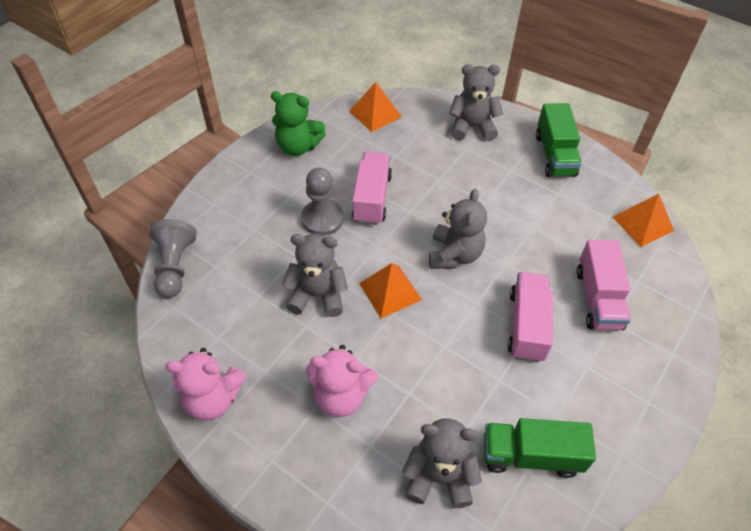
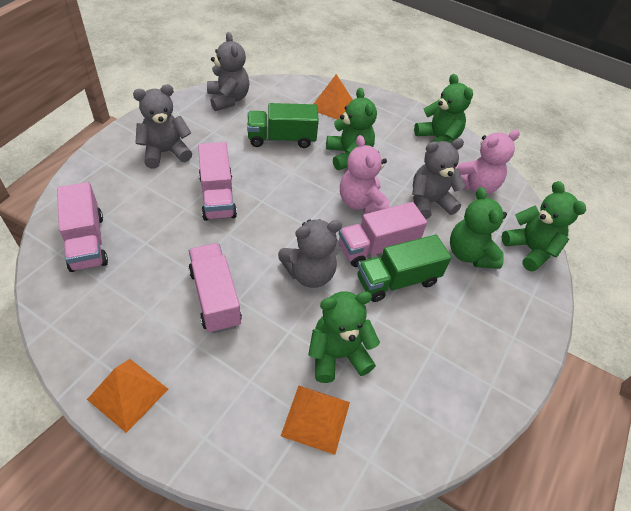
green teddy bear: 1 -> 5
grey pawn: 2 -> 0
pink truck: 3 -> 4

